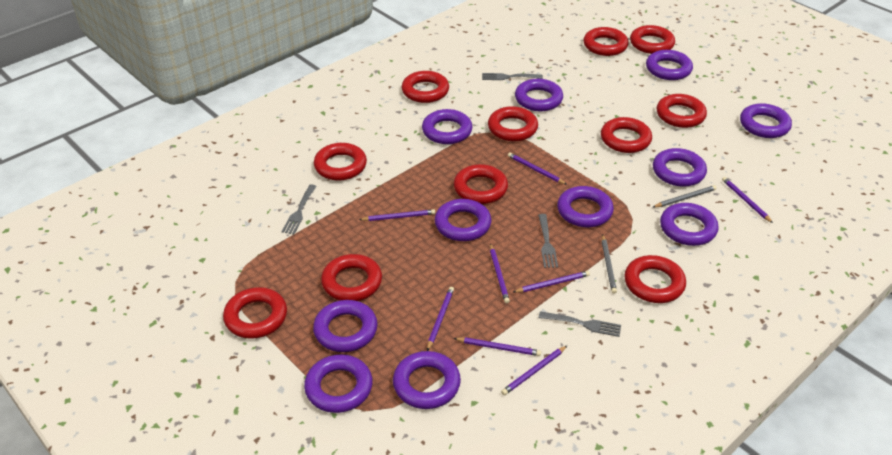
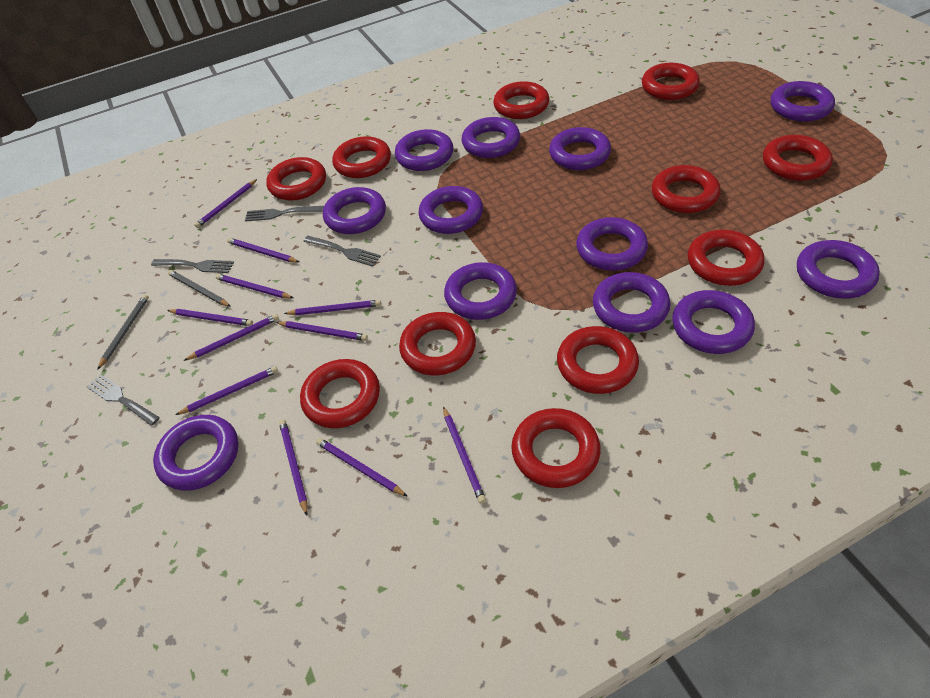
purple pencil: 8 -> 11
purple ring: 11 -> 12

